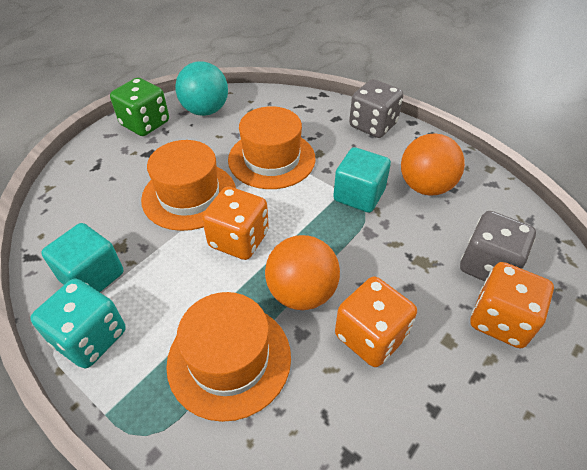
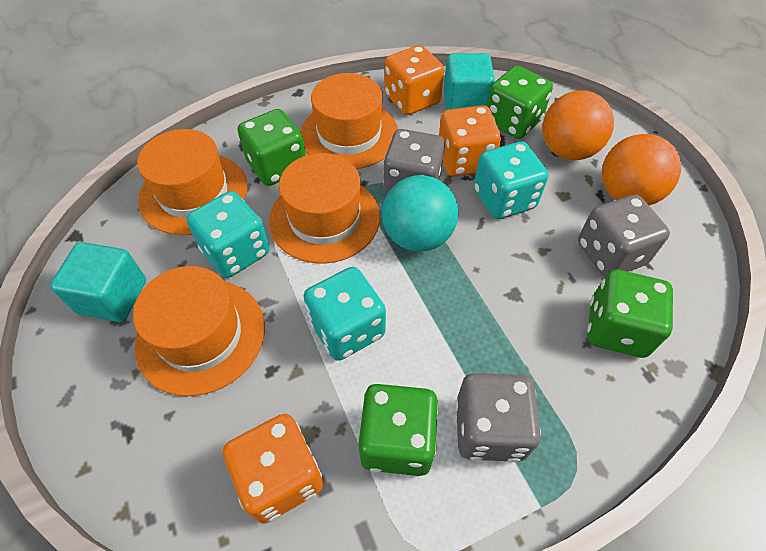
green dice: 1 -> 4
grey dice: 2 -> 3
orange hat: 3 -> 4
turquoise dice: 1 -> 3

